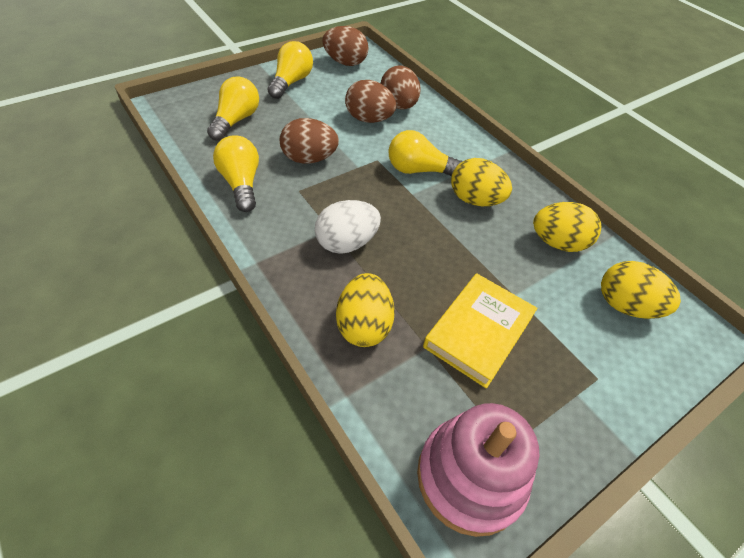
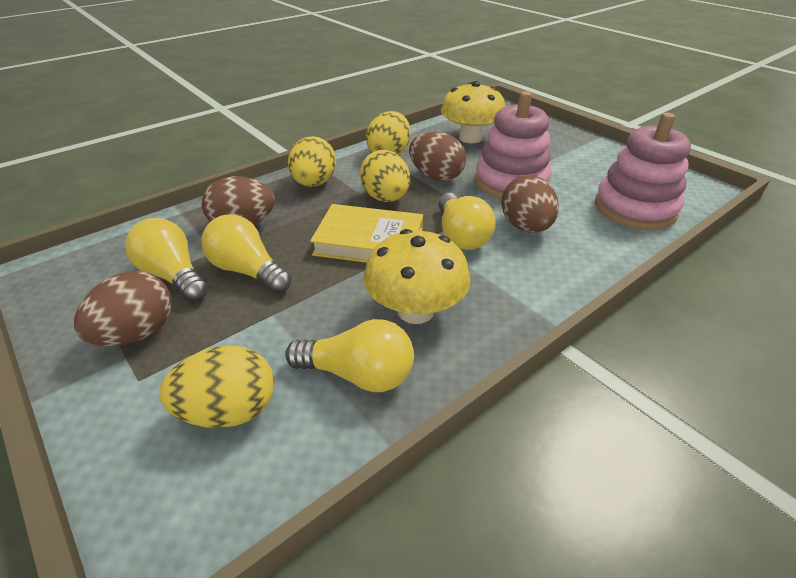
pink stacking toy: 1 -> 2
white egg: 1 -> 0
yellow mushroom: 0 -> 2

